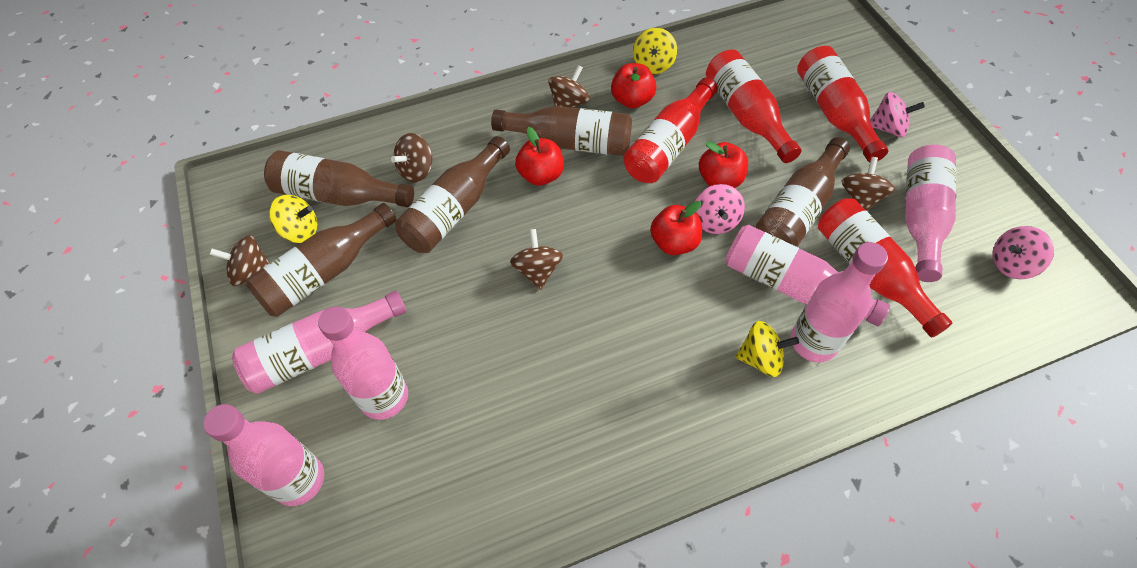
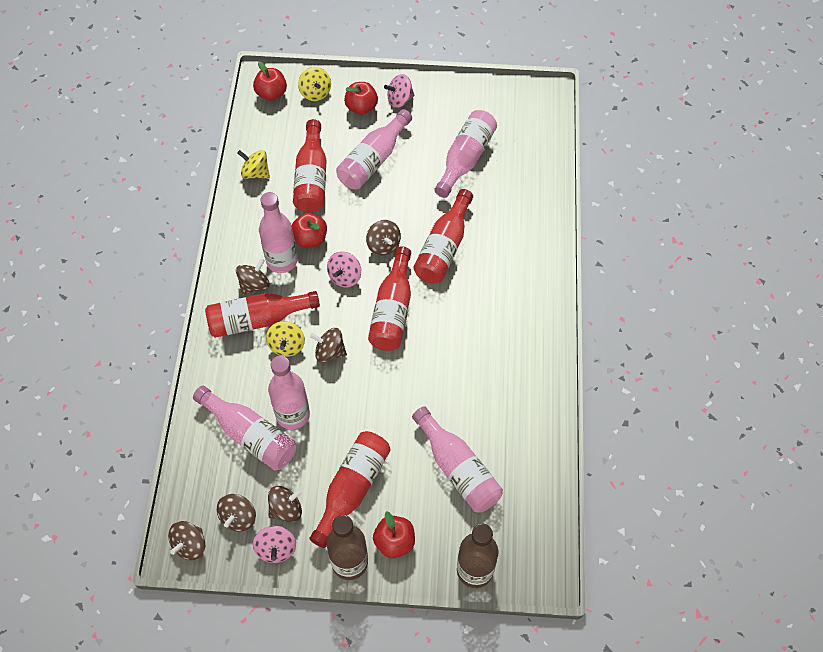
brown bottle: 5 -> 2
brown spinning top: 5 -> 6
red bottle: 4 -> 5

